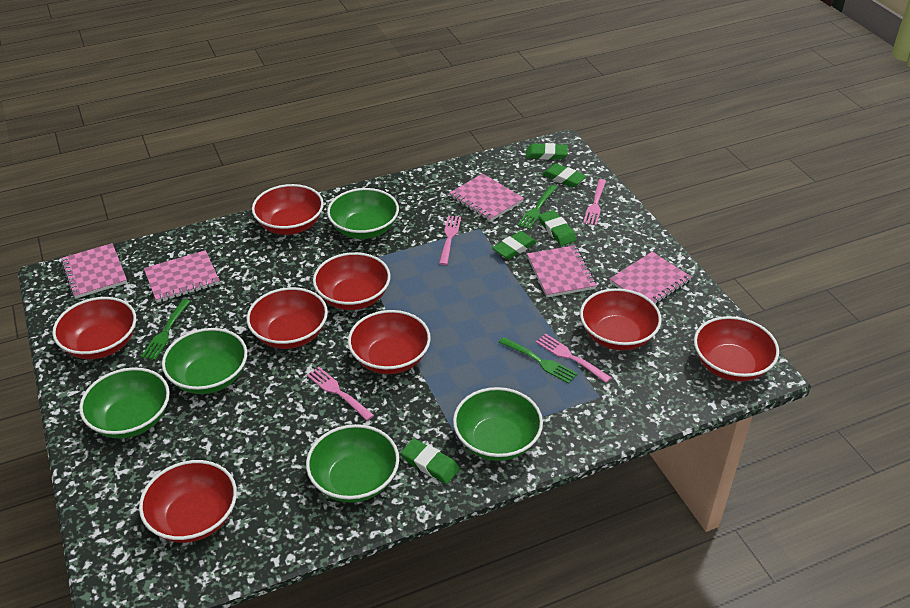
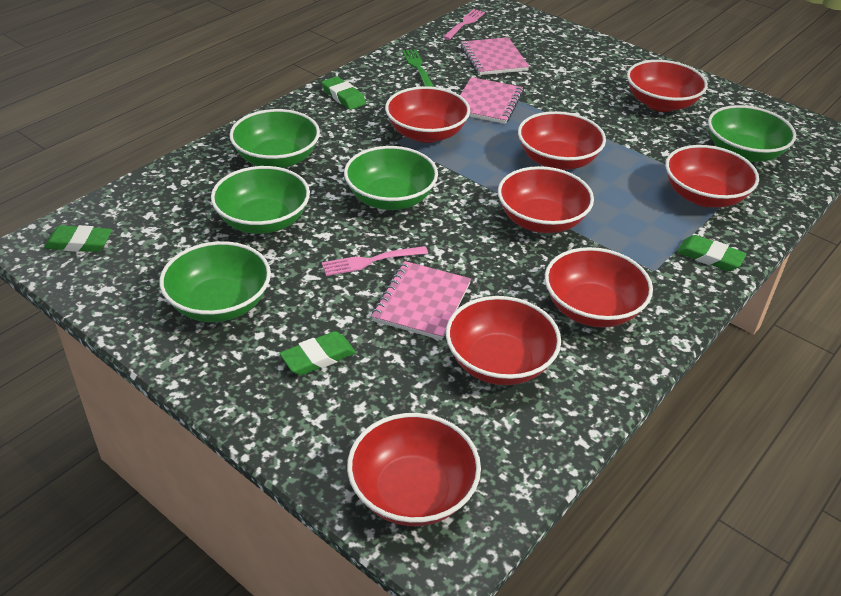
green eraser: 5 -> 4
green fork: 3 -> 1
pink fork: 4 -> 2
pink notebook: 5 -> 3

